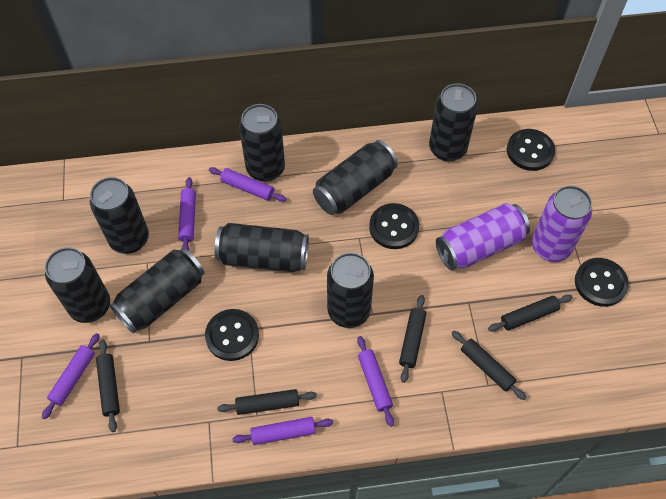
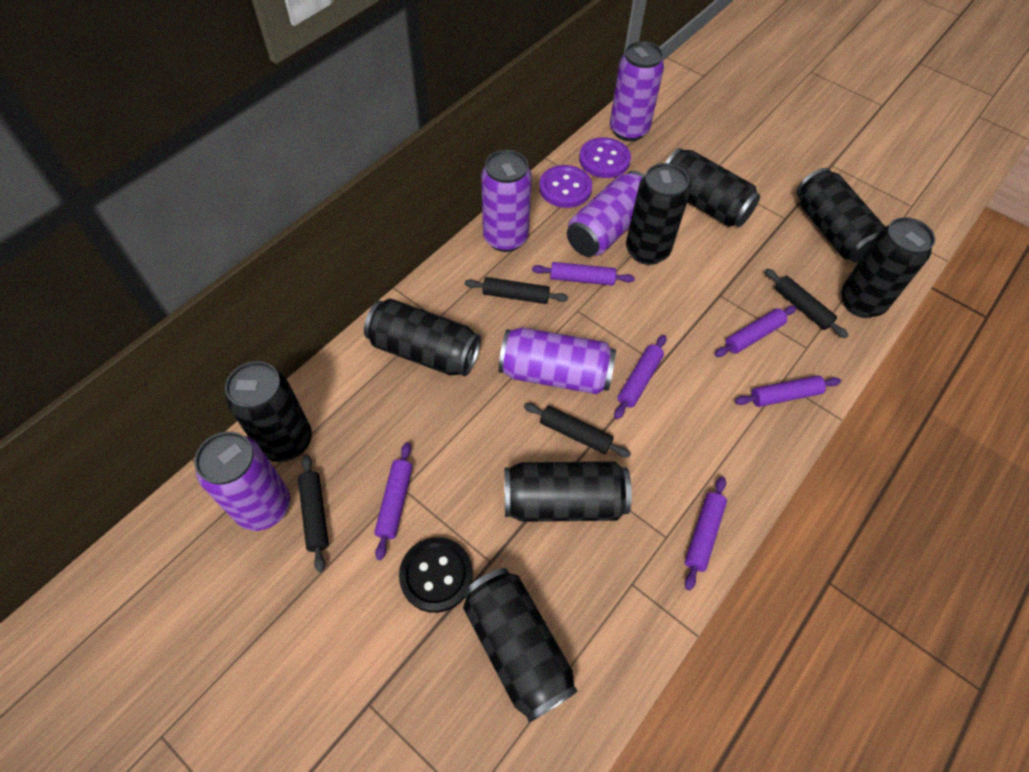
black button: 4 -> 1
black rolling pin: 5 -> 4
purple button: 0 -> 2
purple can: 2 -> 5
purple rolling pin: 5 -> 6

